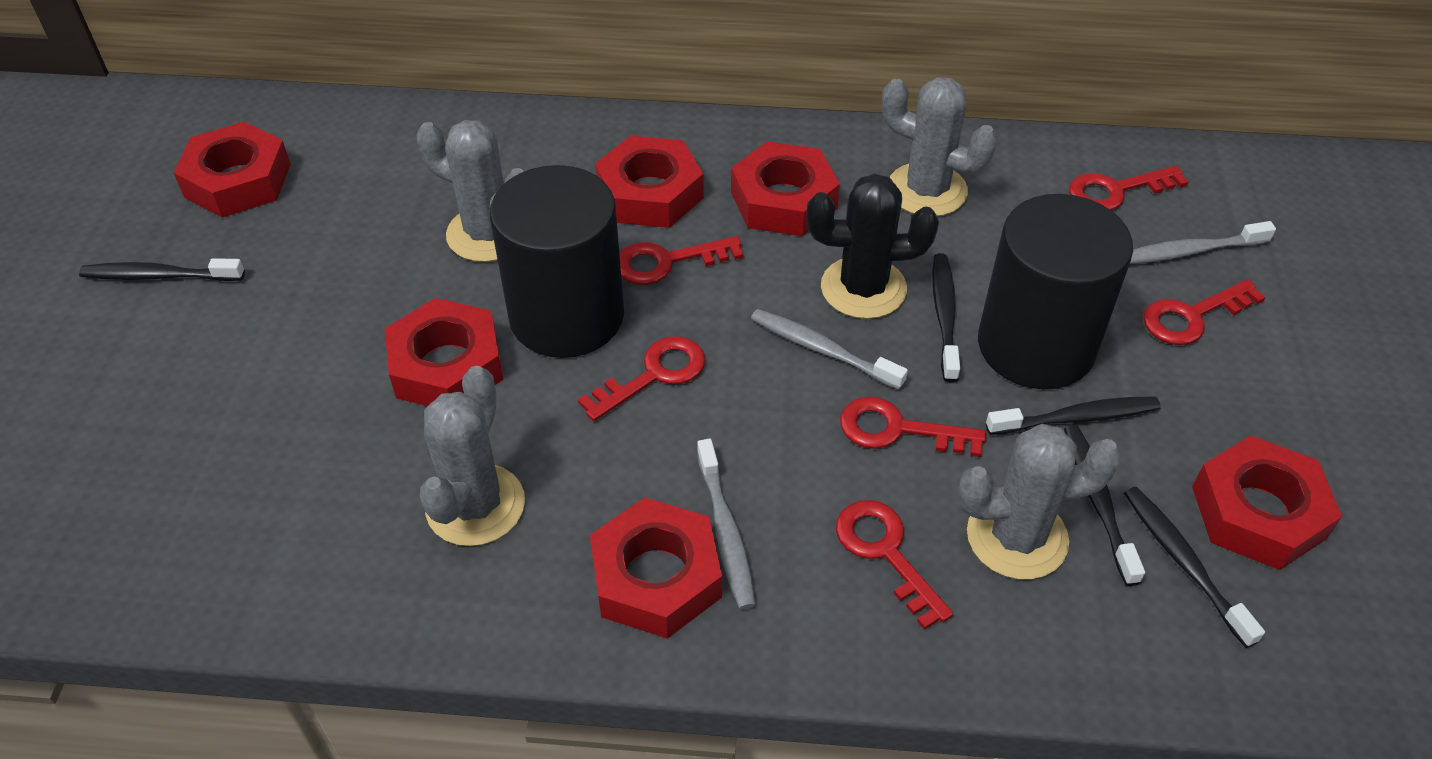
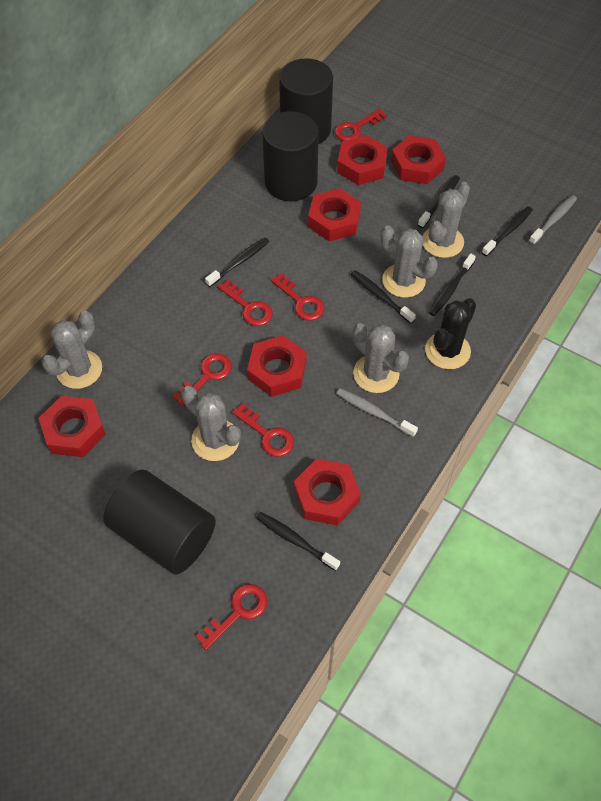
black cylinder: 2 -> 3
black toothbrush: 5 -> 6
grey cactus: 4 -> 5
grey toothbrush: 3 -> 2

